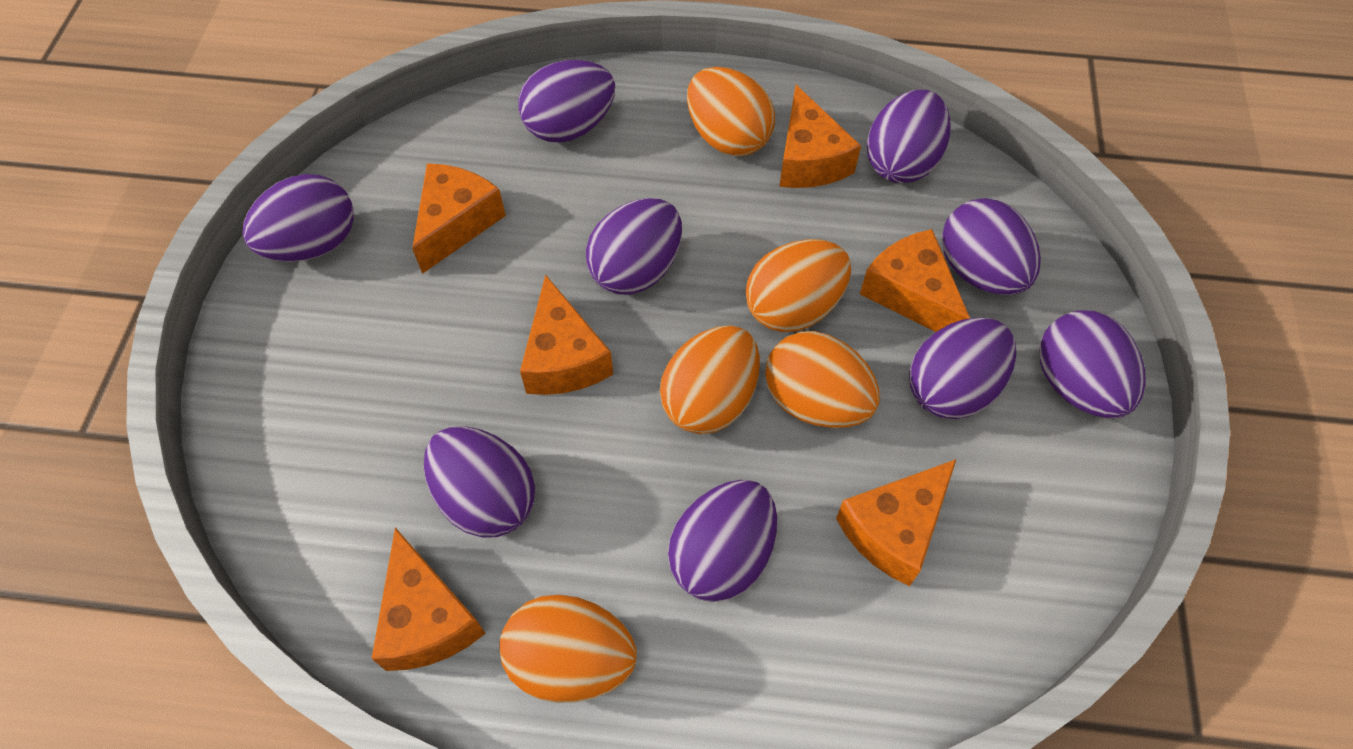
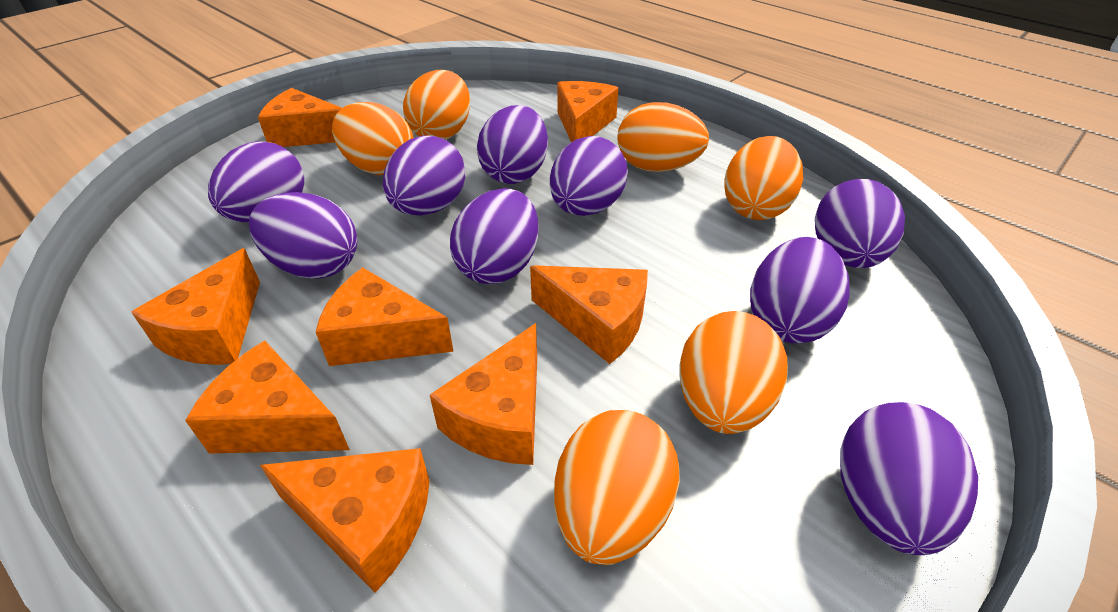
orange cheese: 6 -> 8
orange egg: 5 -> 6

